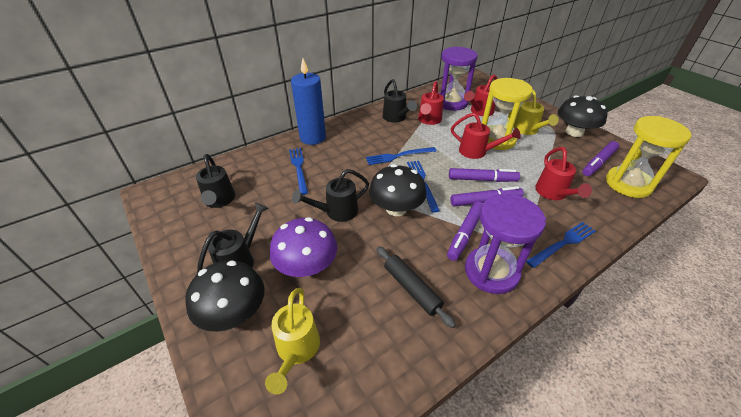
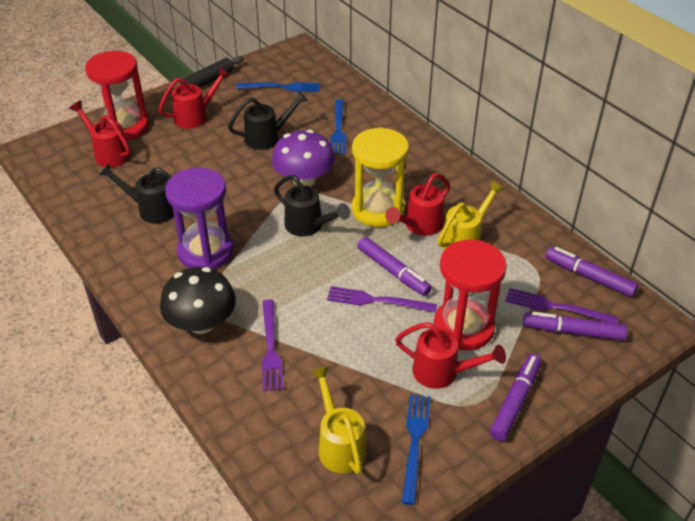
black mushroom: 3 -> 1
black watering can: 4 -> 3
blue candle: 1 -> 0
blue fork: 4 -> 3
purple fork: 0 -> 3
purple hourglass: 2 -> 1
red hourglass: 0 -> 2
yellow hourglass: 2 -> 1

